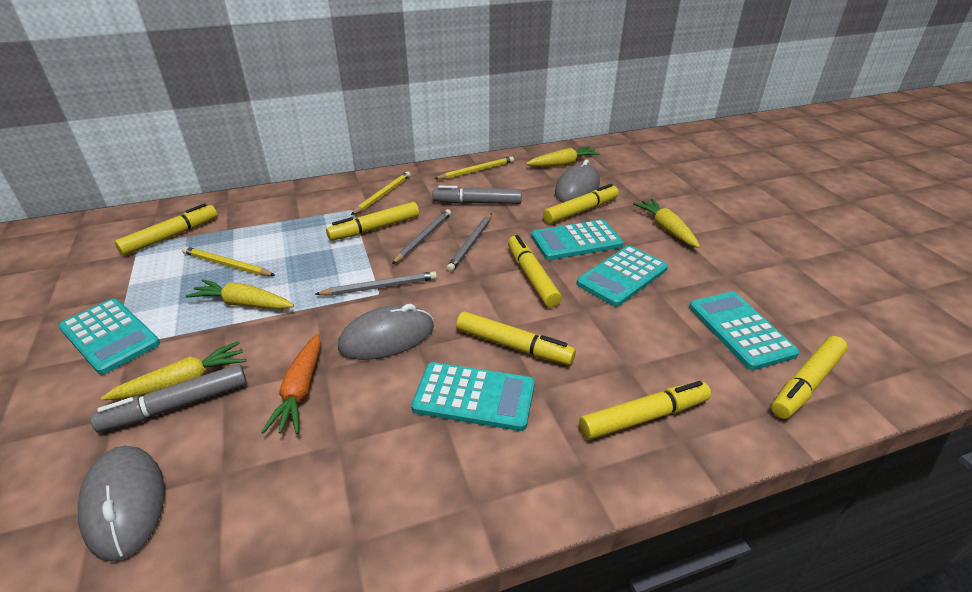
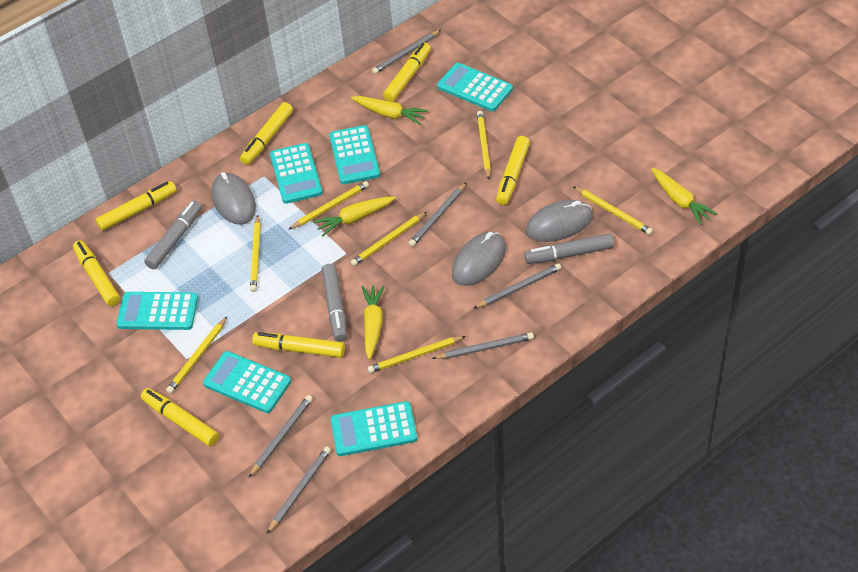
grey marker: 2 -> 3
grey pencil: 3 -> 6
orange carrot: 1 -> 0
turquoise calculator: 5 -> 6
yellow pencil: 3 -> 7

